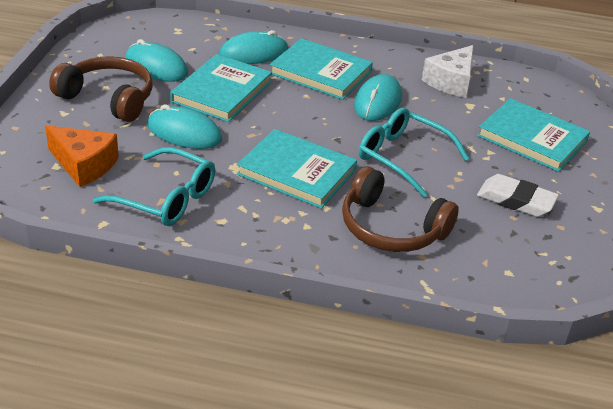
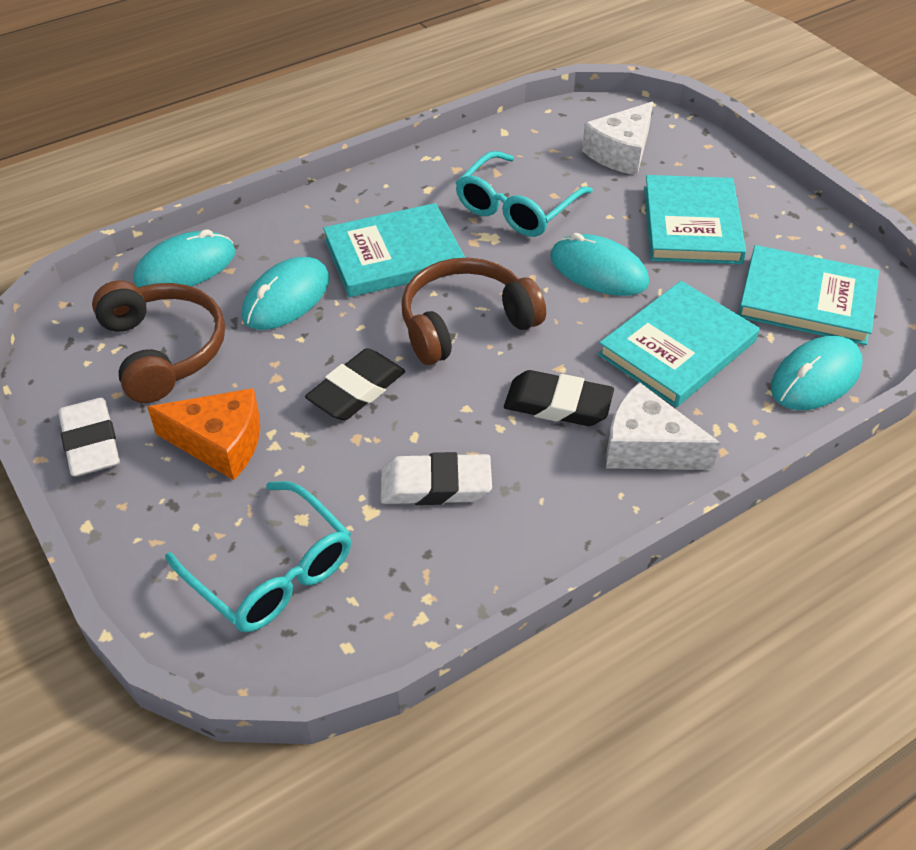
black eraser: 0 -> 2
white cheese: 1 -> 2
white eraser: 1 -> 2

